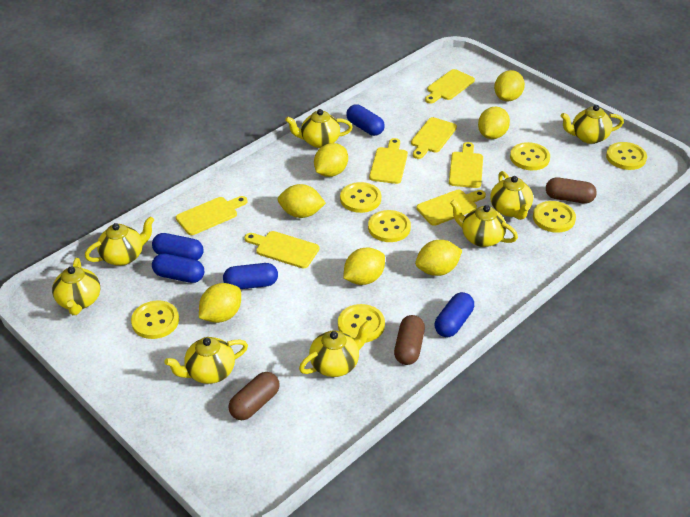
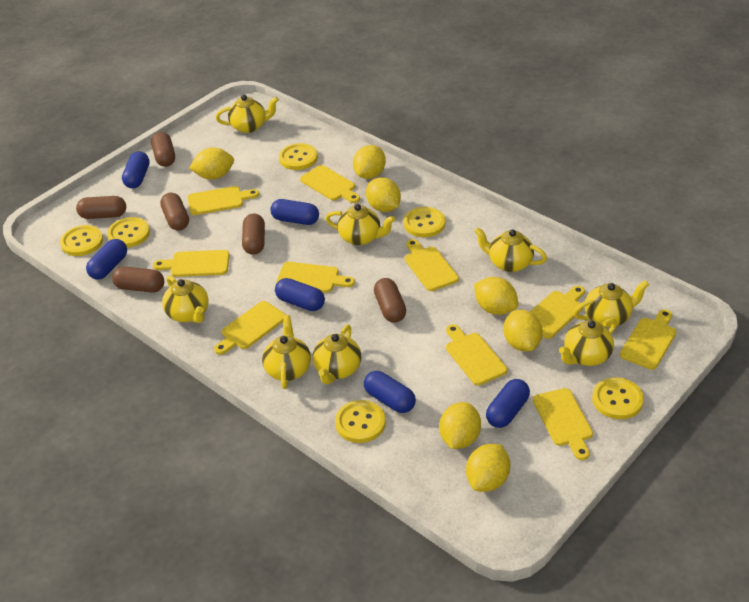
blue capsule: 5 -> 6
brown capsule: 3 -> 6
yellow button: 7 -> 6
yellow cutting board: 7 -> 10

